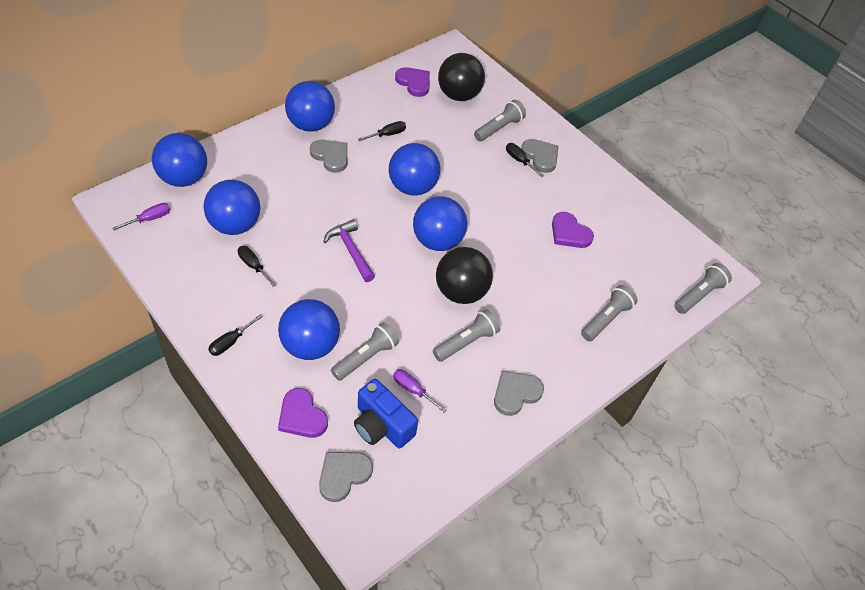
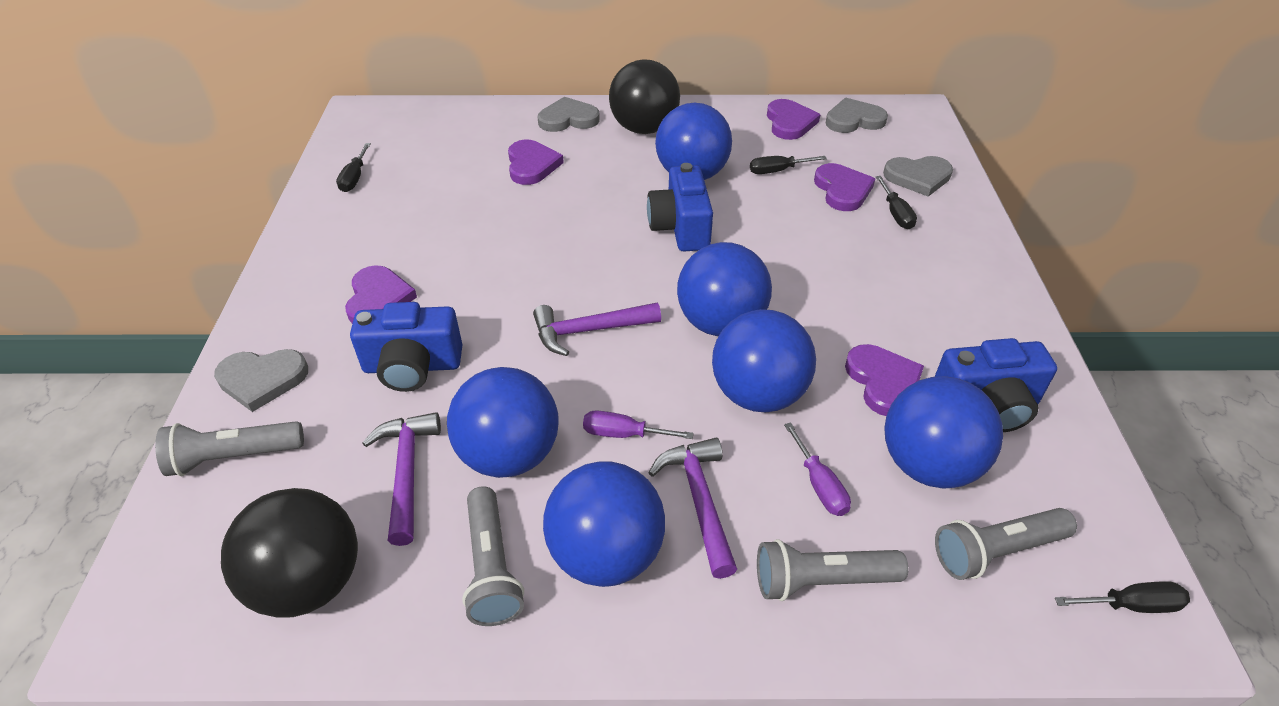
blue camera: 1 -> 3
grey flashlight: 5 -> 4
purple hammer: 1 -> 3
purple heart: 3 -> 5

